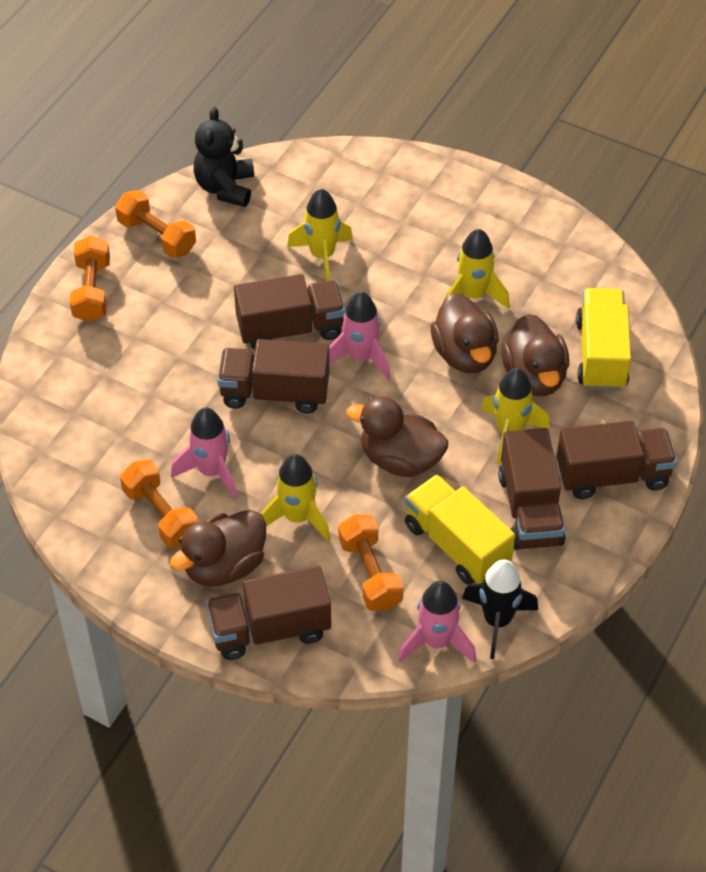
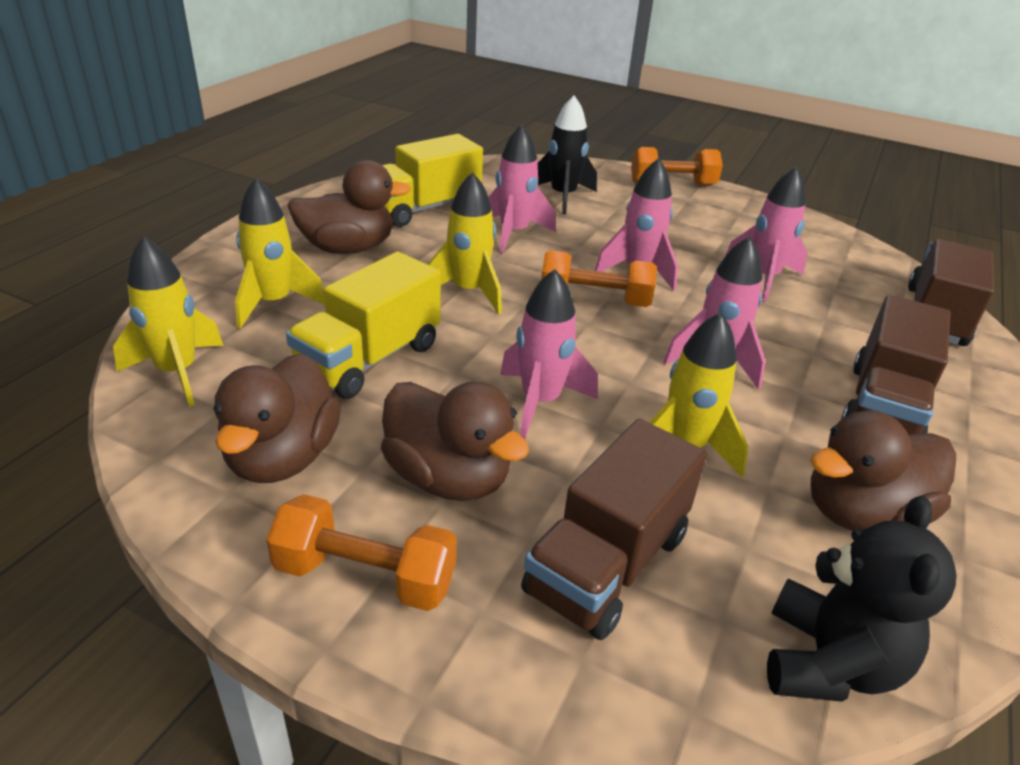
brown truck: 5 -> 3
orange dumbbell: 4 -> 3
pink rocket: 3 -> 5

